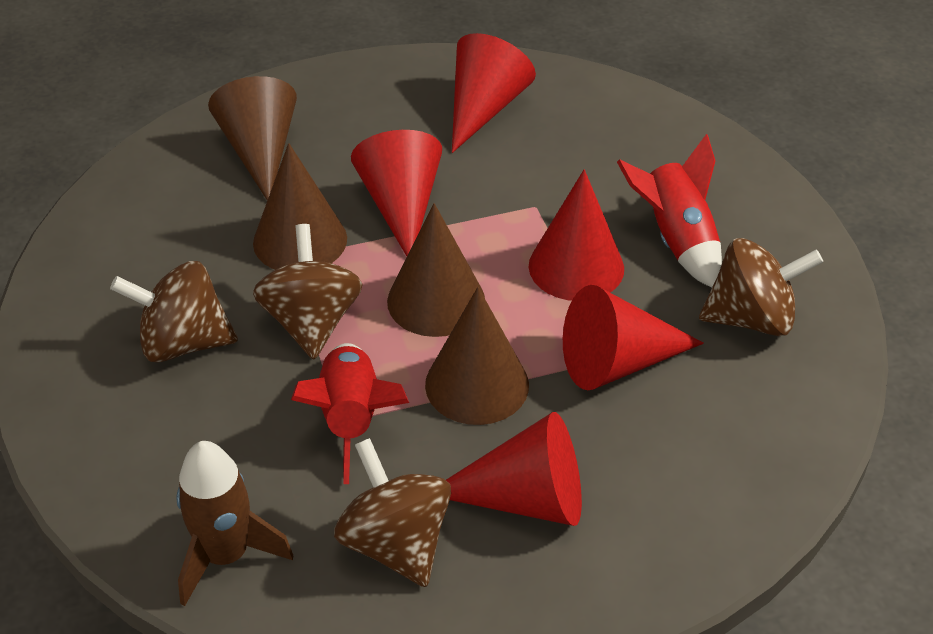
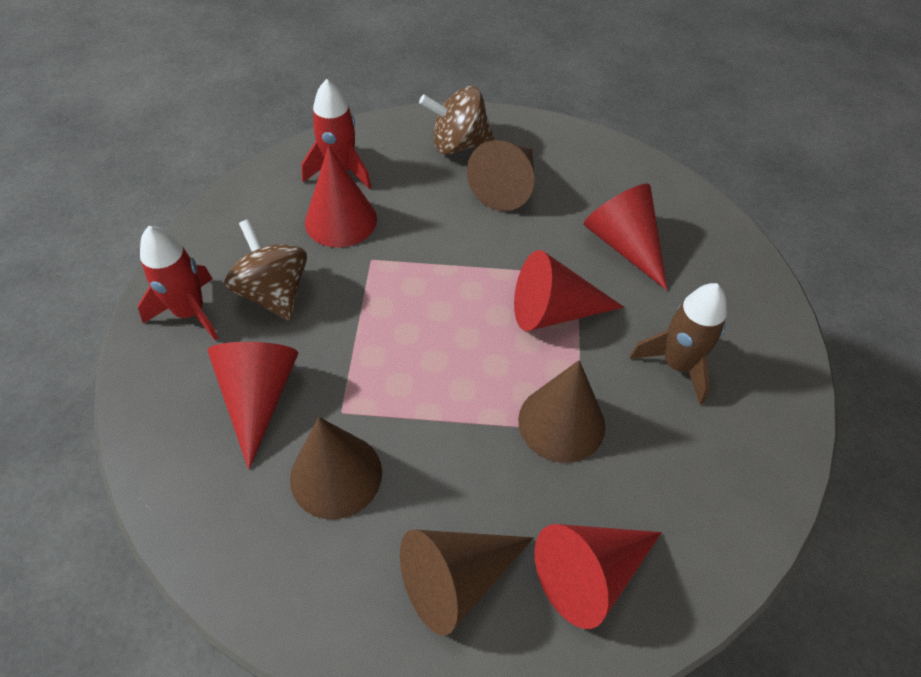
brown spinning top: 4 -> 2

